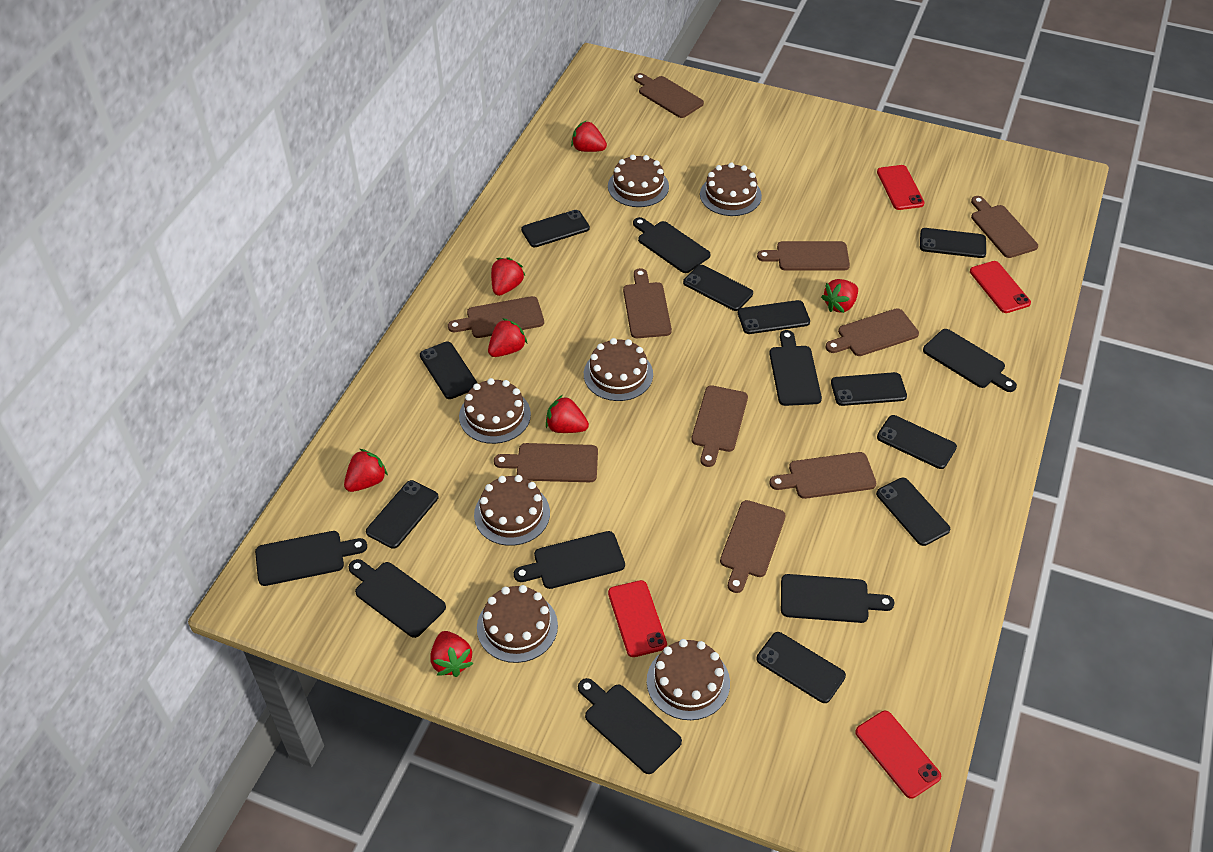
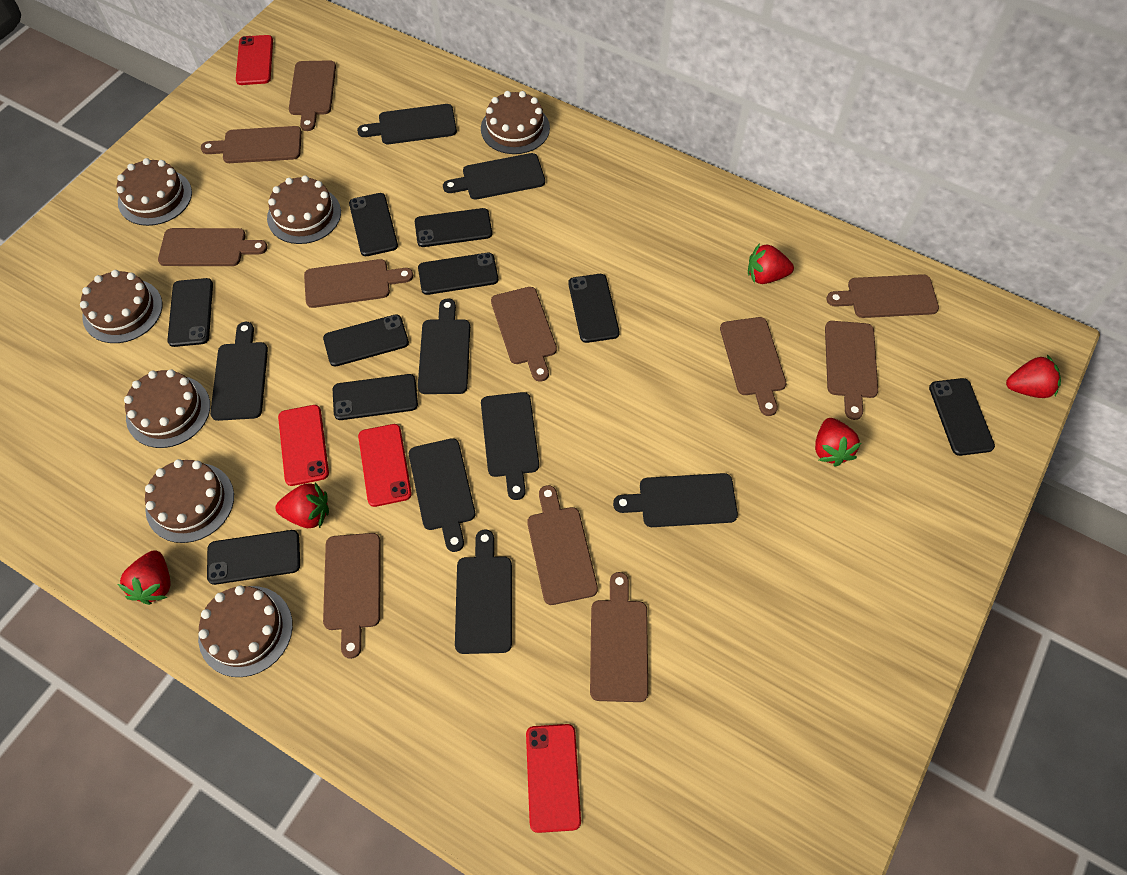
black phone: 10 -> 9
brown cutting board: 10 -> 11
red strawberry: 7 -> 5

